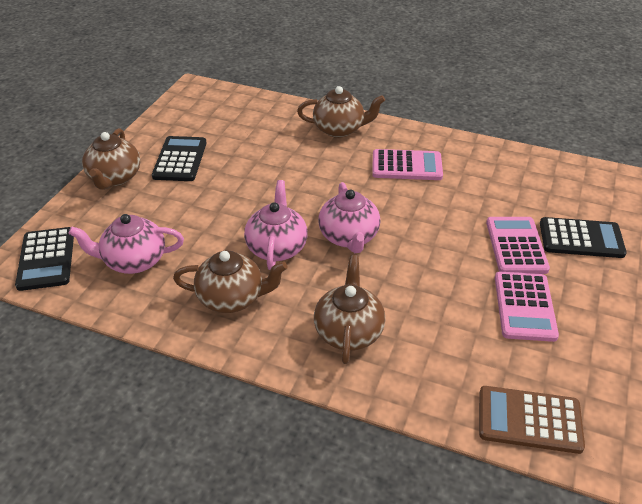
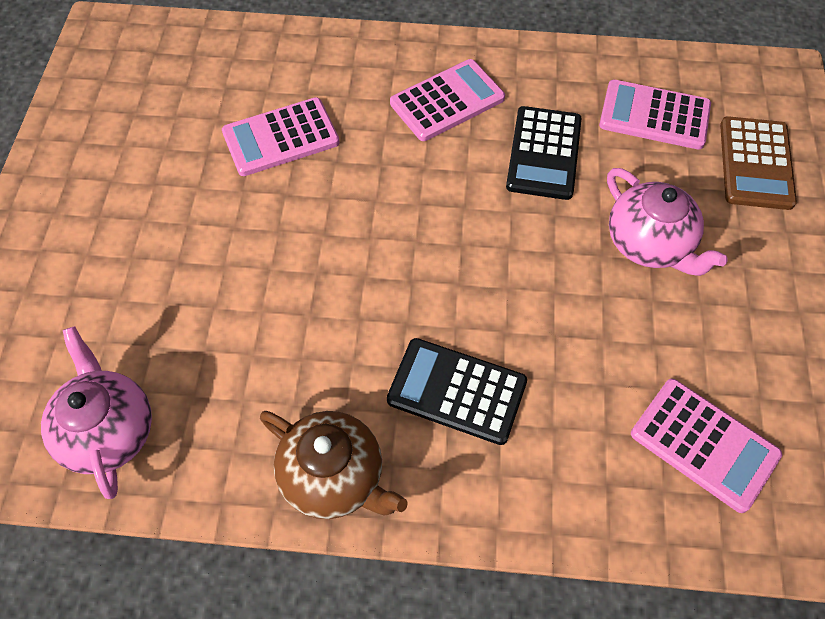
black calculator: 3 -> 2
brown teapot: 4 -> 1
pink calculator: 3 -> 4
pink teapot: 3 -> 2

